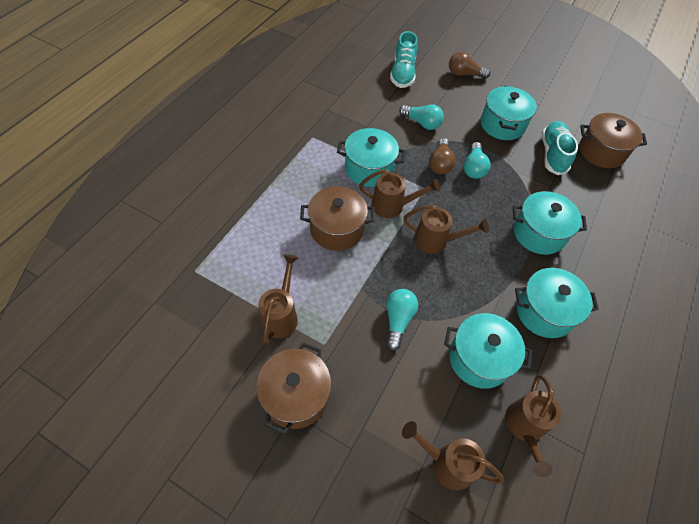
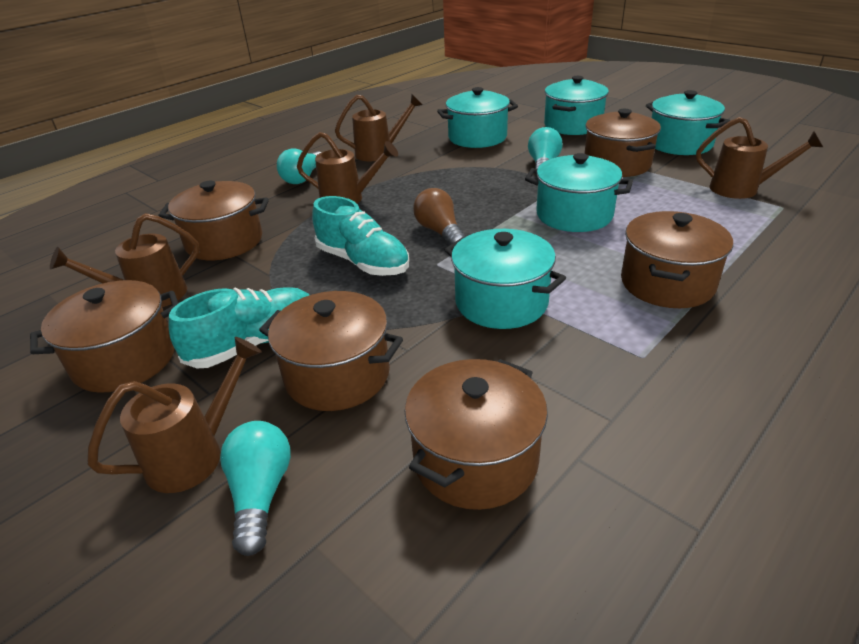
brown light bulb: 2 -> 1
brown pot: 3 -> 6

